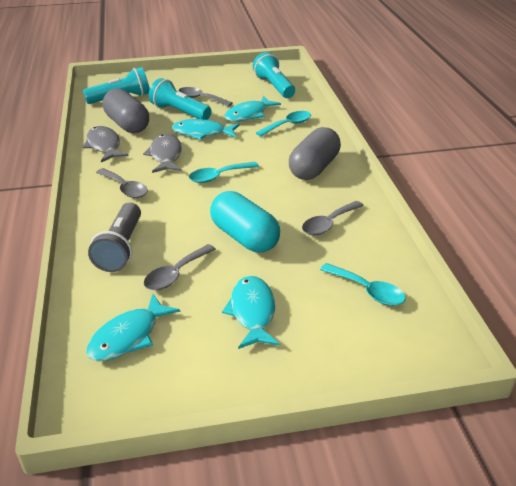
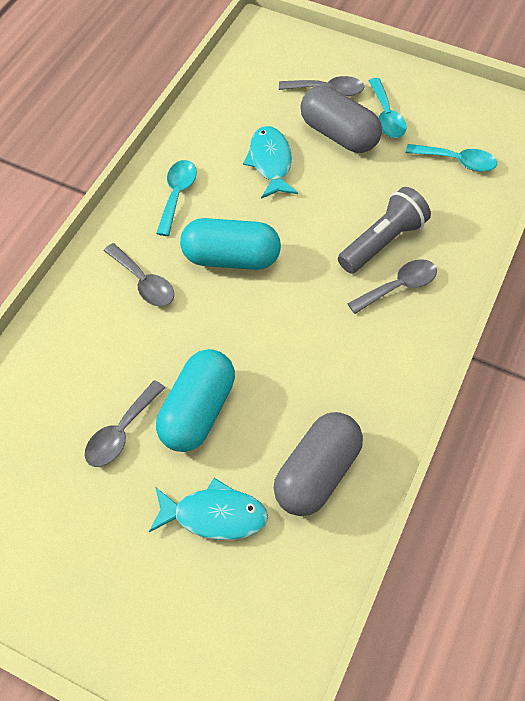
grey fish: 2 -> 0
turquoise capsule: 1 -> 2
turquoise fish: 4 -> 2
turquoise flashlight: 3 -> 0

